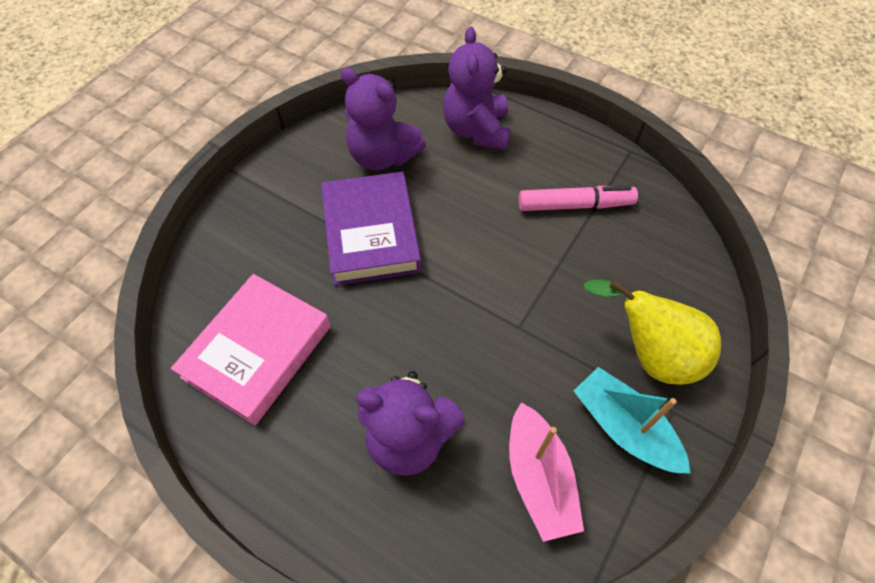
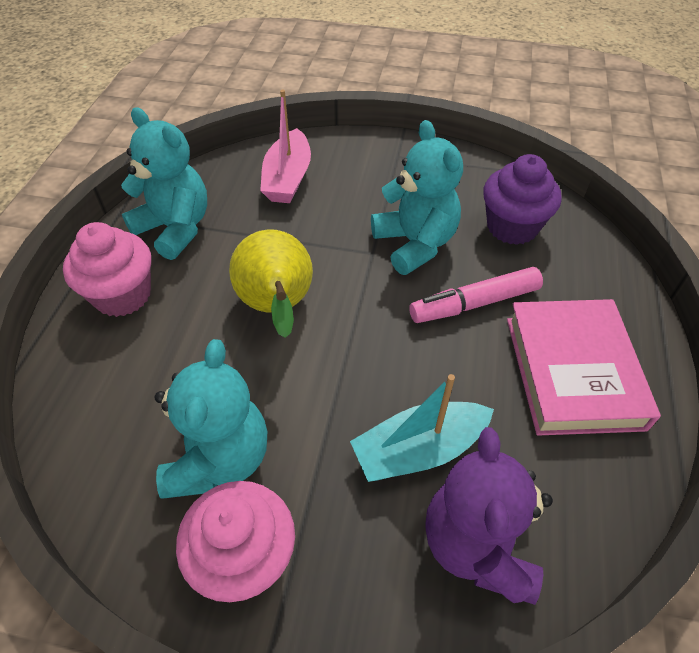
pink cupcake: 0 -> 2
purple book: 1 -> 0
purple cupcake: 0 -> 1
purple teddy bear: 3 -> 1
turquoise teddy bear: 0 -> 3

